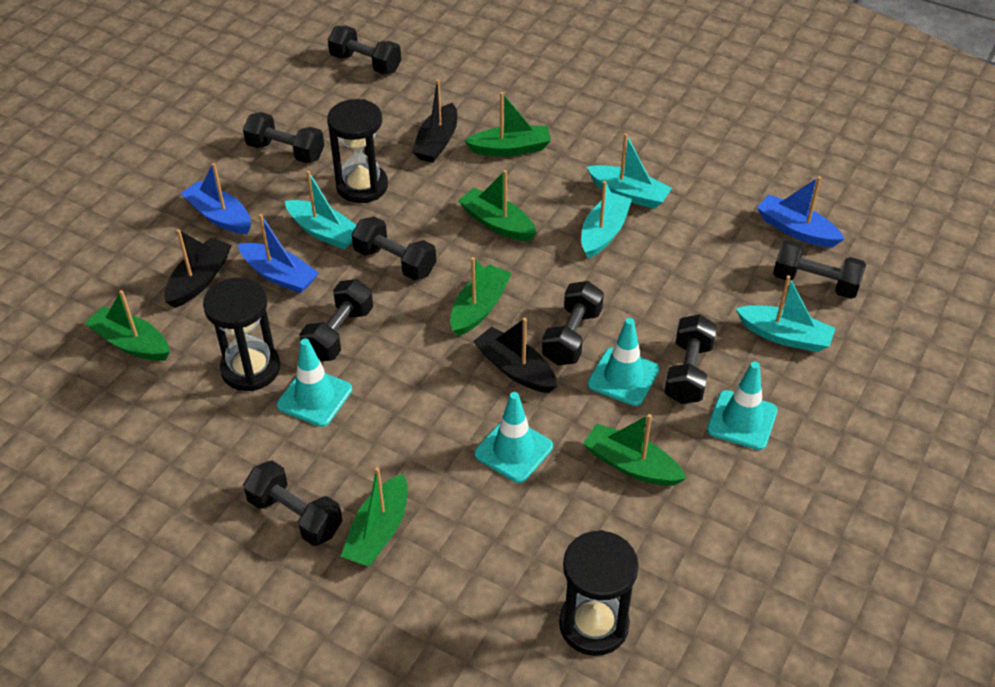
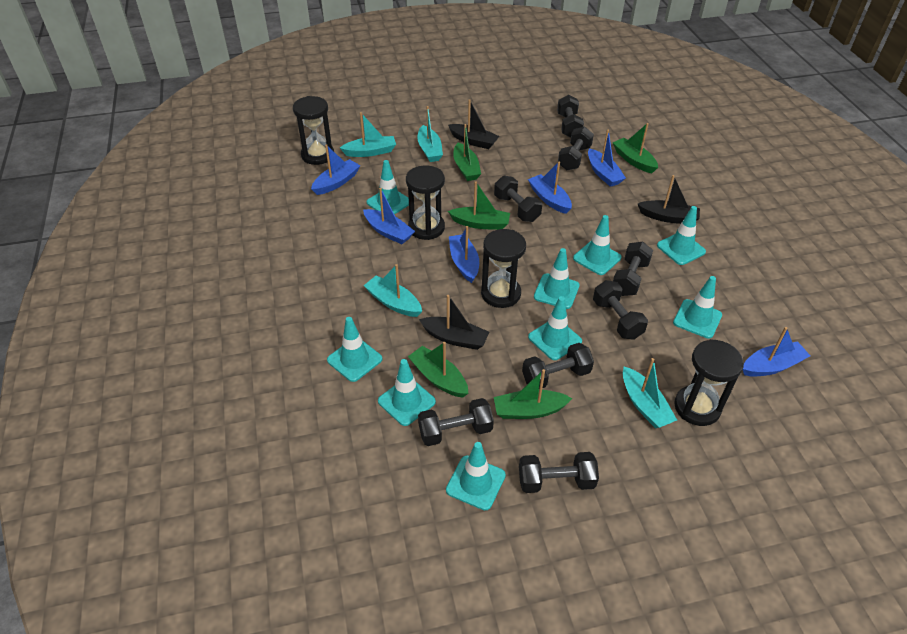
black hourglass: 3 -> 4
blue boat: 3 -> 6
green boat: 6 -> 5
turquoise traffic cone: 4 -> 9

